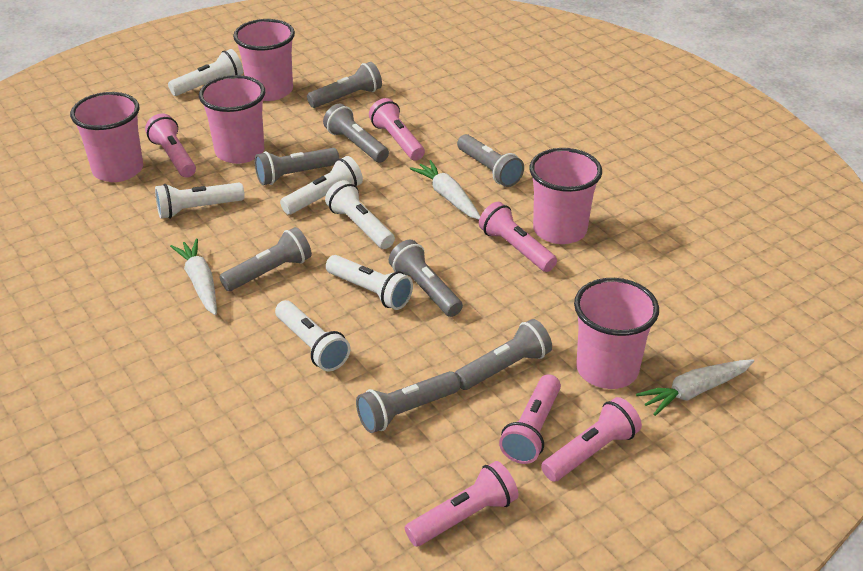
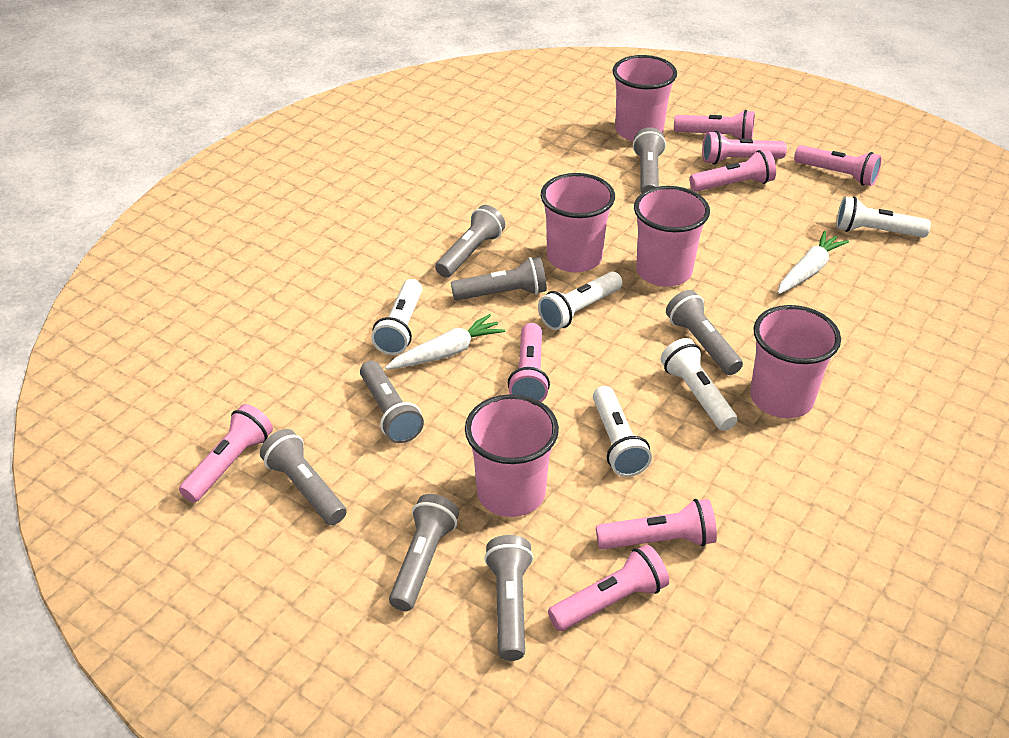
pink flashlight: 6 -> 8
white carrot: 3 -> 2
white flashlight: 6 -> 5

